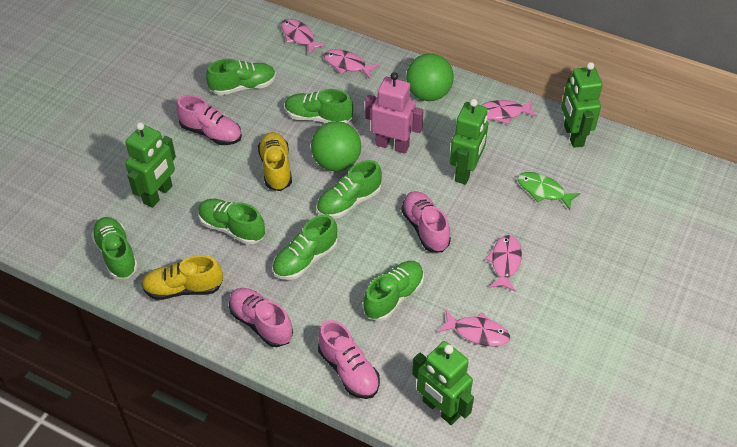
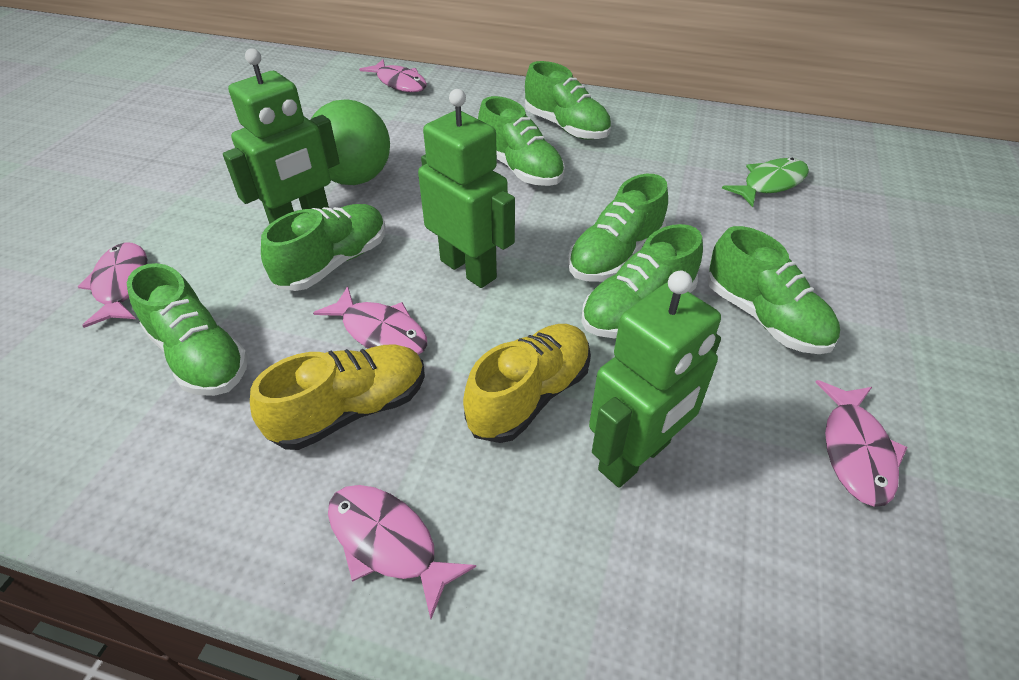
green ball: 2 -> 1
green robot: 4 -> 3
pink robot: 1 -> 0
pink shoe: 4 -> 0

